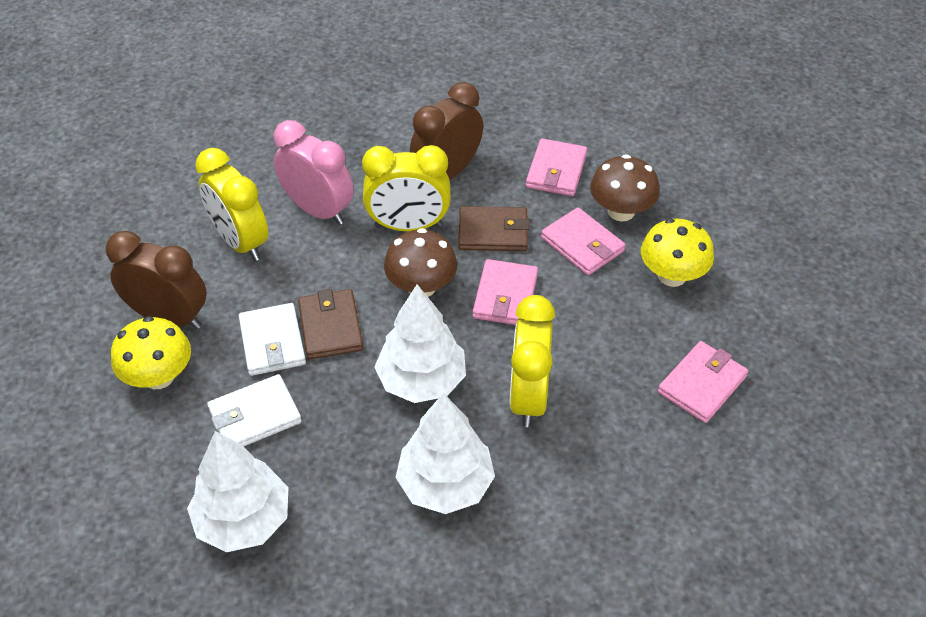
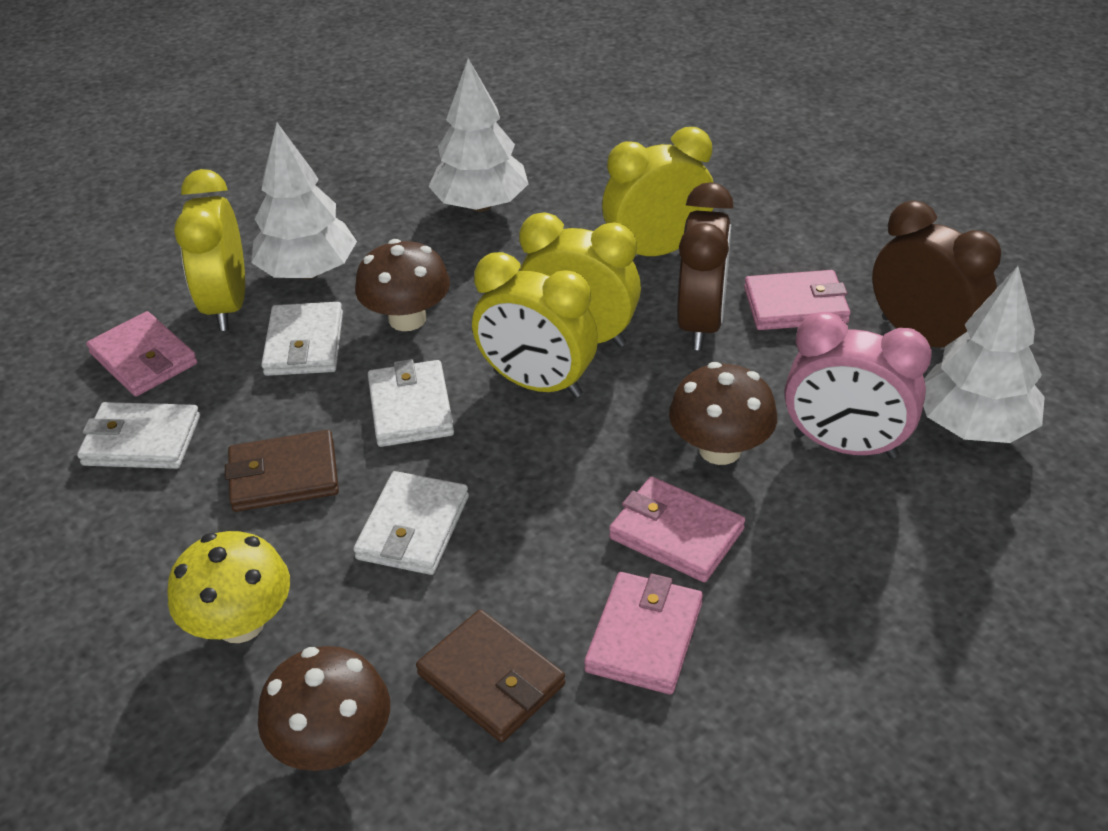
brown mushroom: 2 -> 3
white wallet: 2 -> 4
yellow clock: 3 -> 4
yellow mushroom: 2 -> 1

